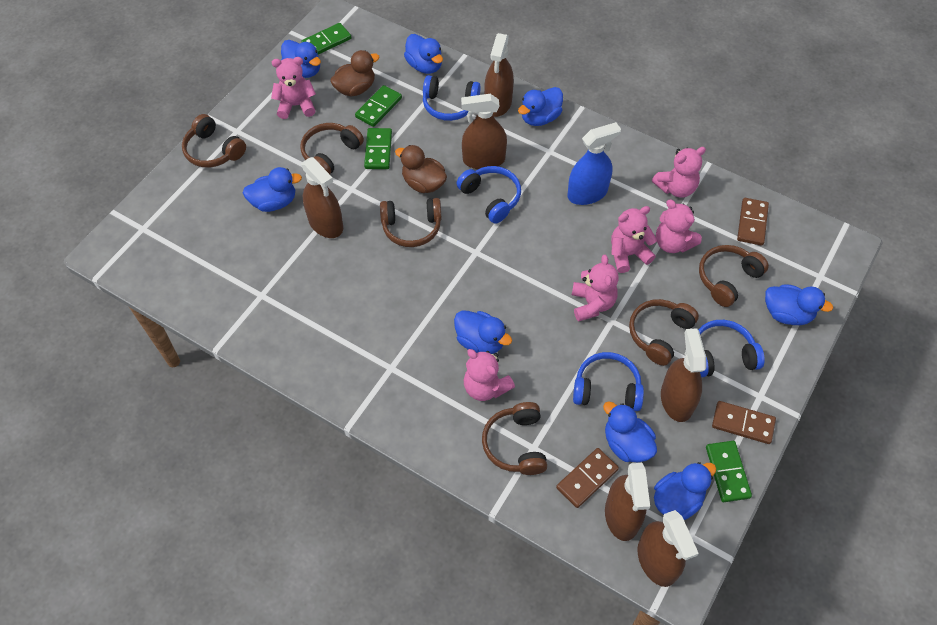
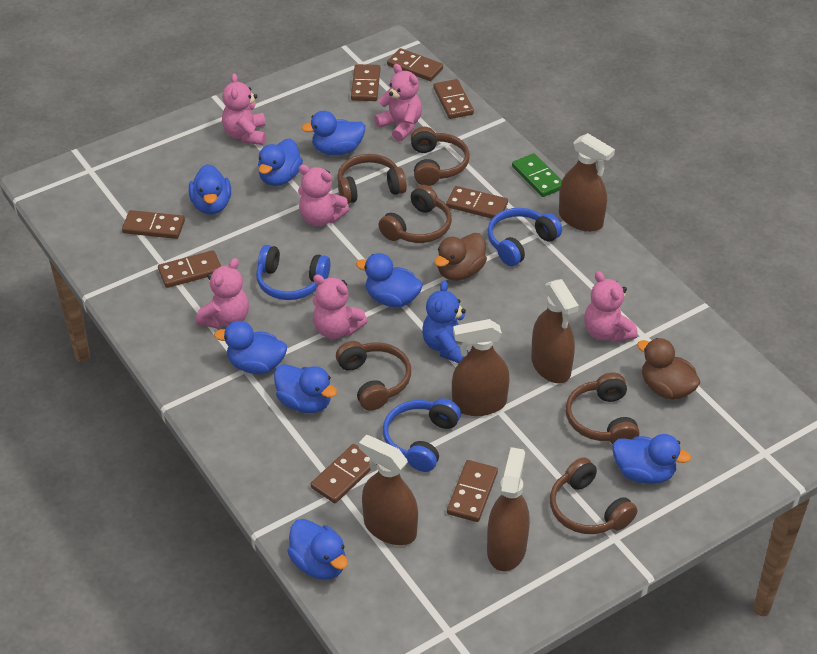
blue headphones: 4 -> 3
blue spray bottle: 1 -> 0
blue teddy bear: 0 -> 1
brown domino: 3 -> 8
brown spray bottle: 6 -> 5
green domino: 4 -> 1

